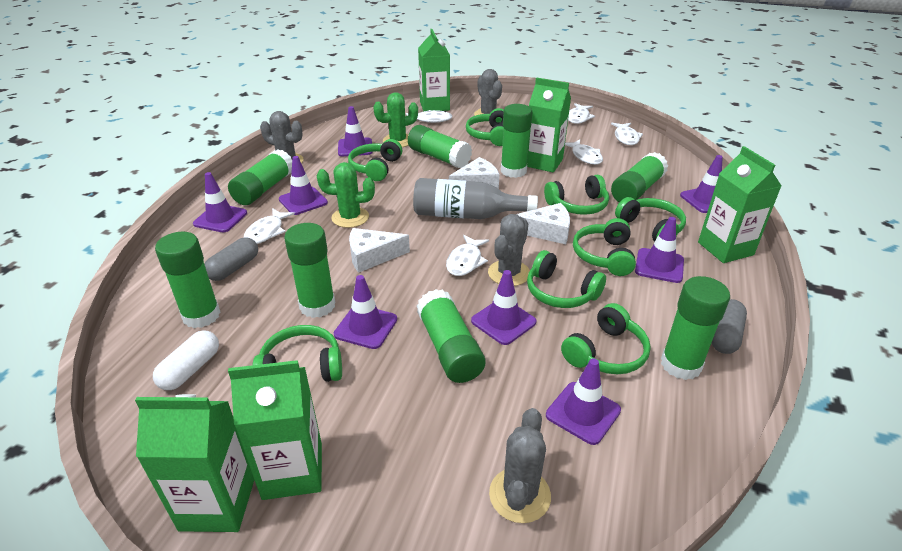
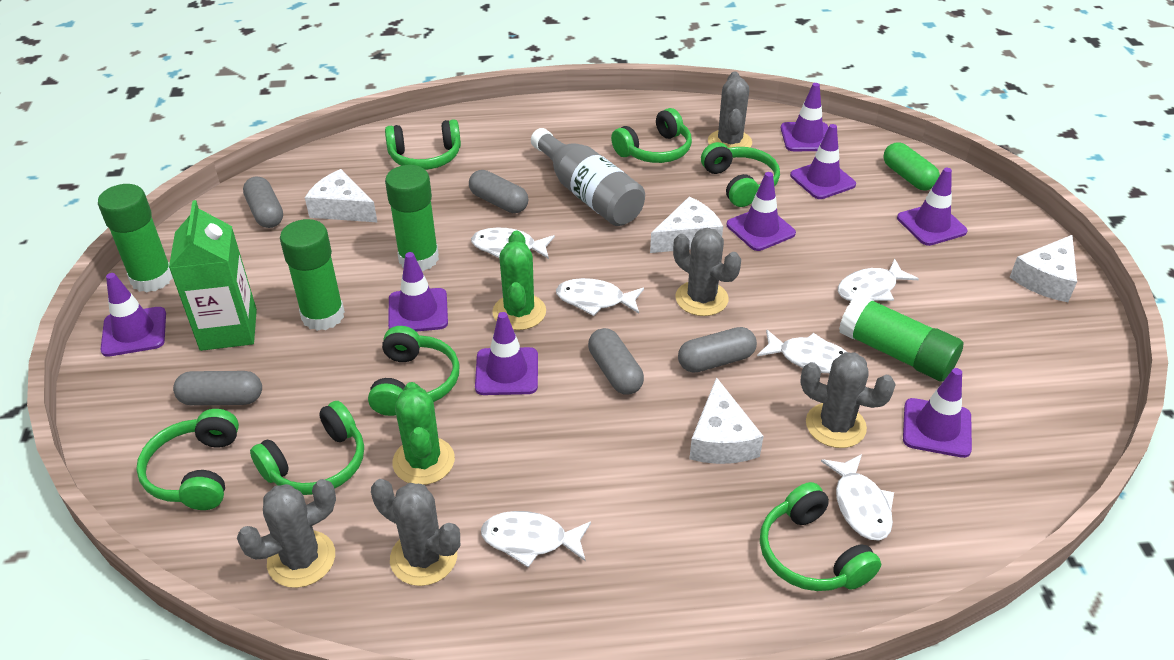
green capsule: 0 -> 1
green carton: 5 -> 1
green glue stick: 8 -> 4
green headphones: 8 -> 7
grey cactus: 4 -> 5
grey capsule: 2 -> 5
white capsule: 1 -> 0
white cheese: 3 -> 4

